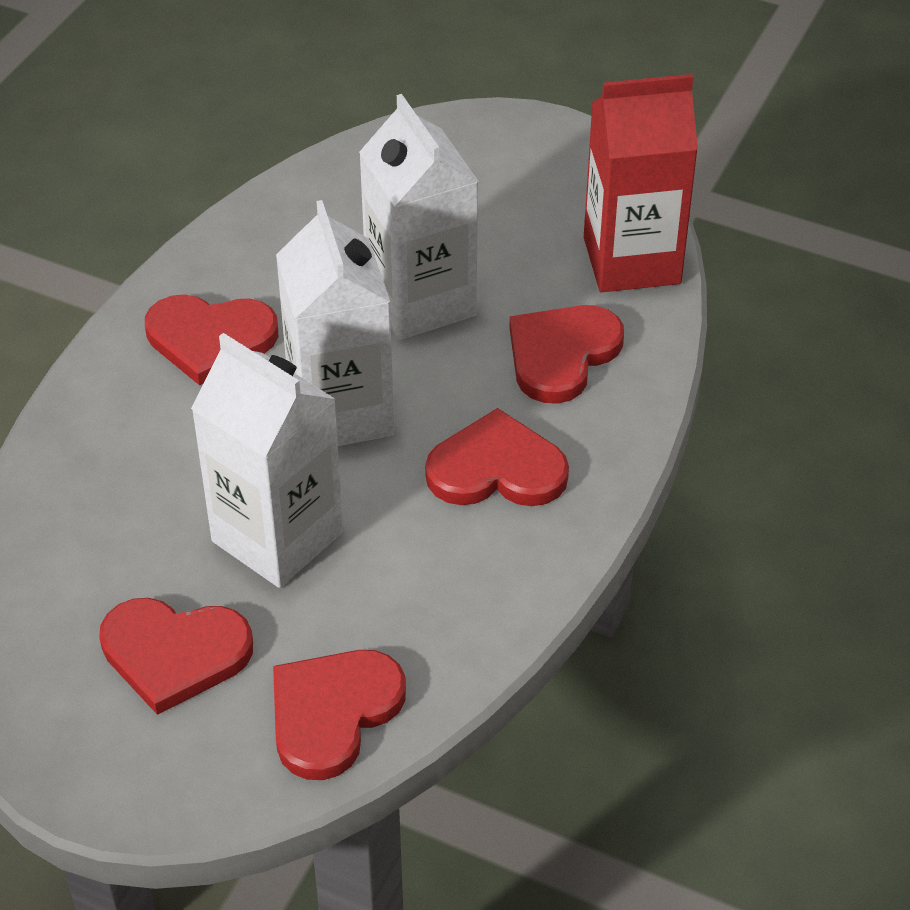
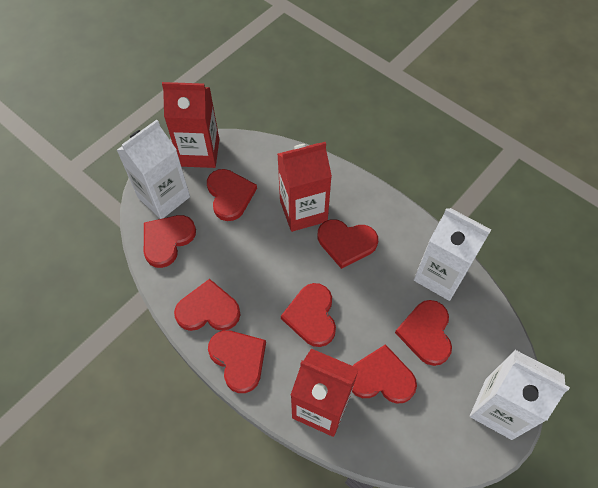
red carton: 1 -> 3
red heart: 5 -> 8

